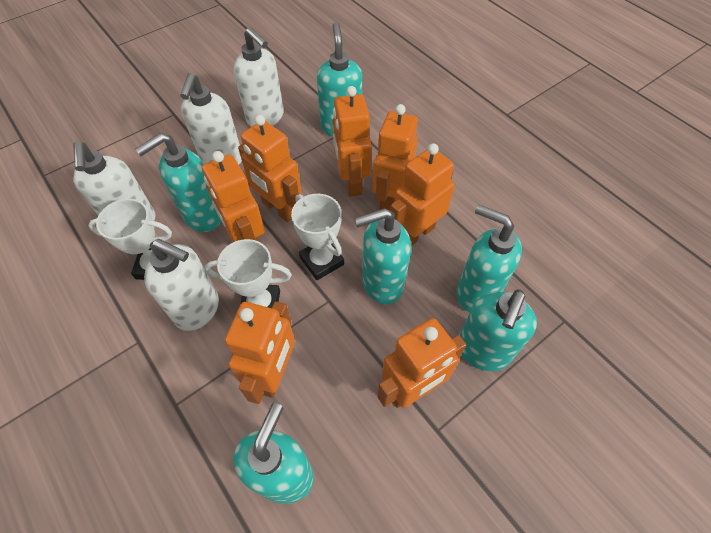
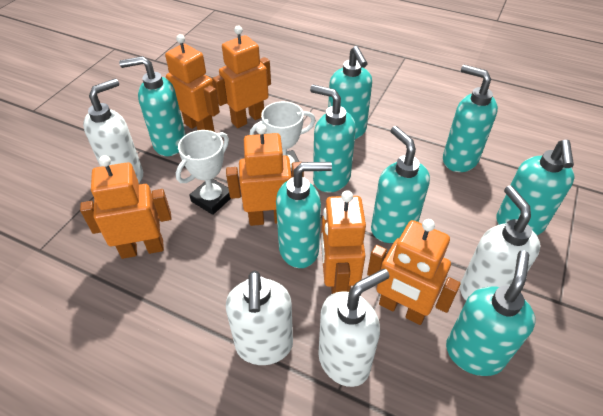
orange robot: 7 -> 6
turquoise soap dispenser: 6 -> 8
white trophy: 3 -> 2

